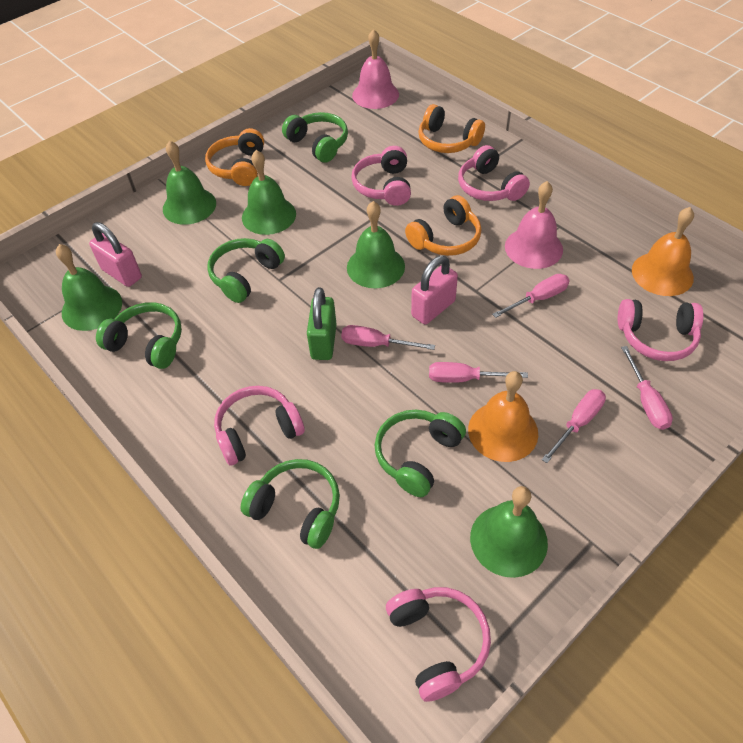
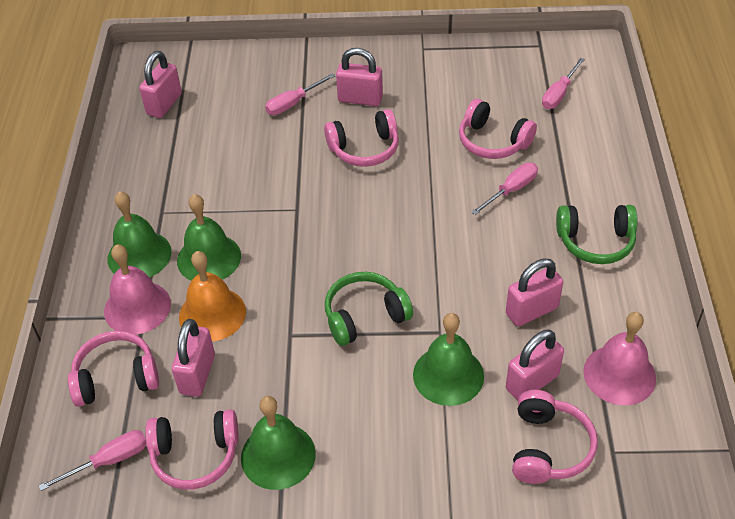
green bell: 5 -> 4
green headphones: 5 -> 2
green padlock: 1 -> 0
orange bell: 2 -> 1
orange headphones: 3 -> 0
pink padlock: 2 -> 5
pink screwdriver: 5 -> 4

